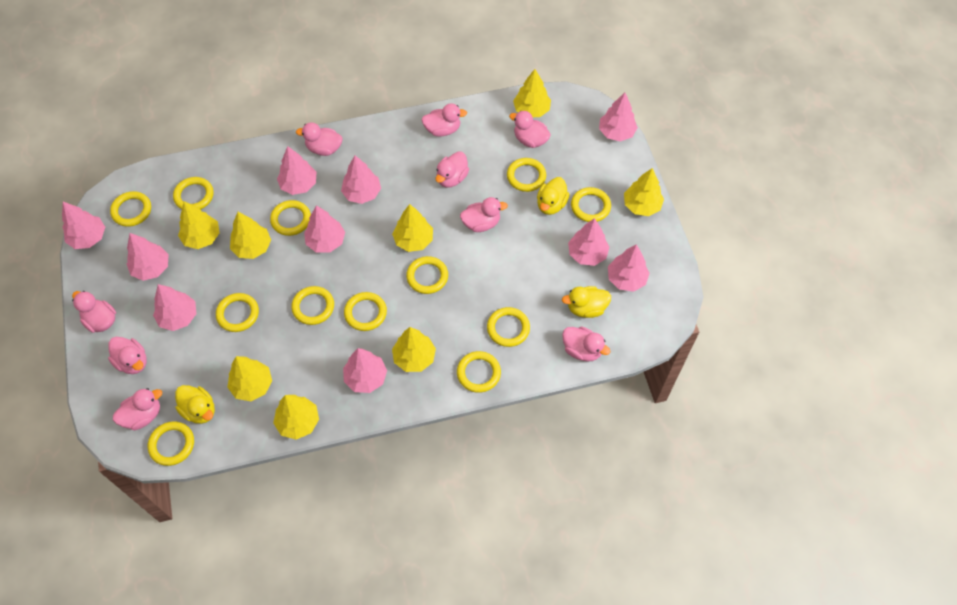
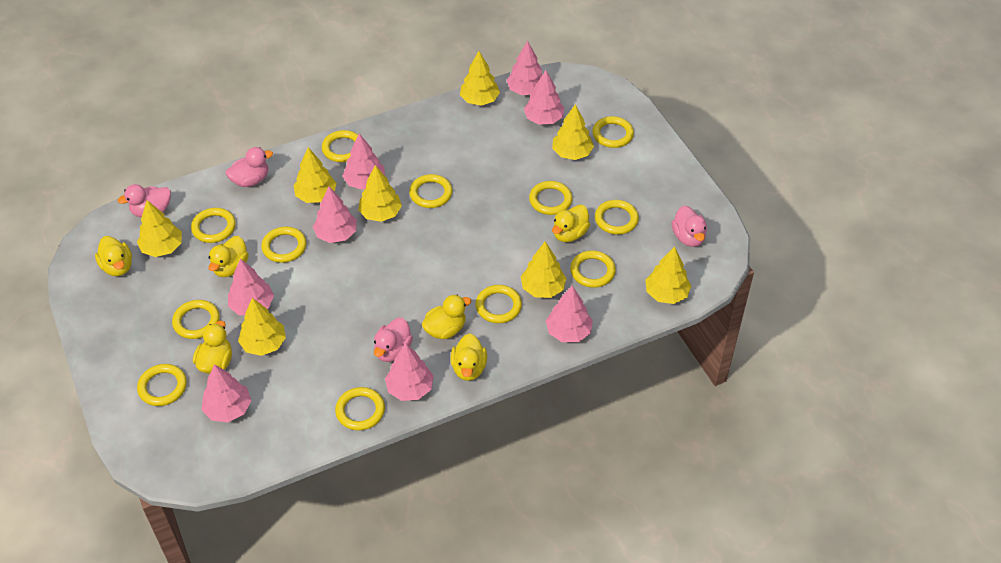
pink duck: 9 -> 4
pink tree: 10 -> 8
yellow duck: 3 -> 6

